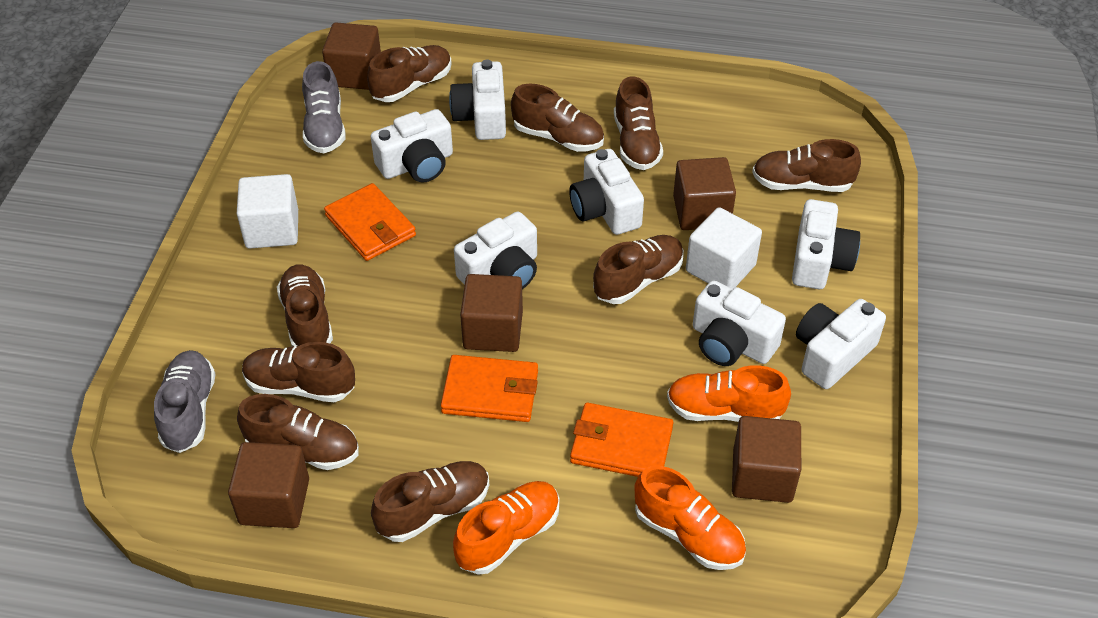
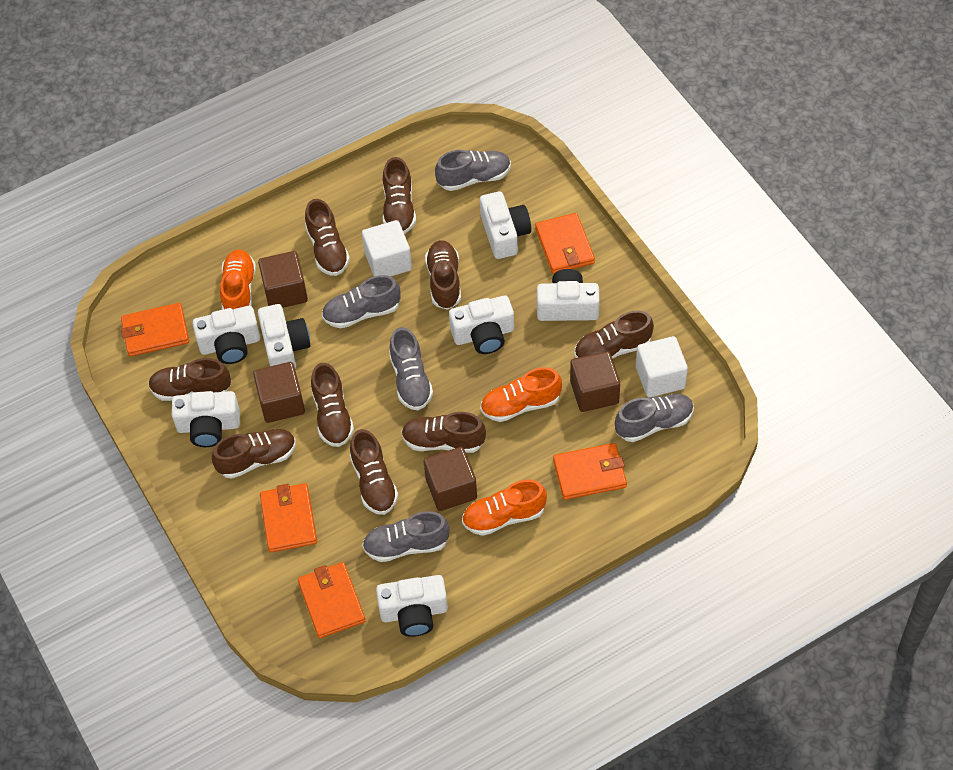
brown cube: 5 -> 4
grey shoe: 2 -> 5
orange wallet: 3 -> 5

